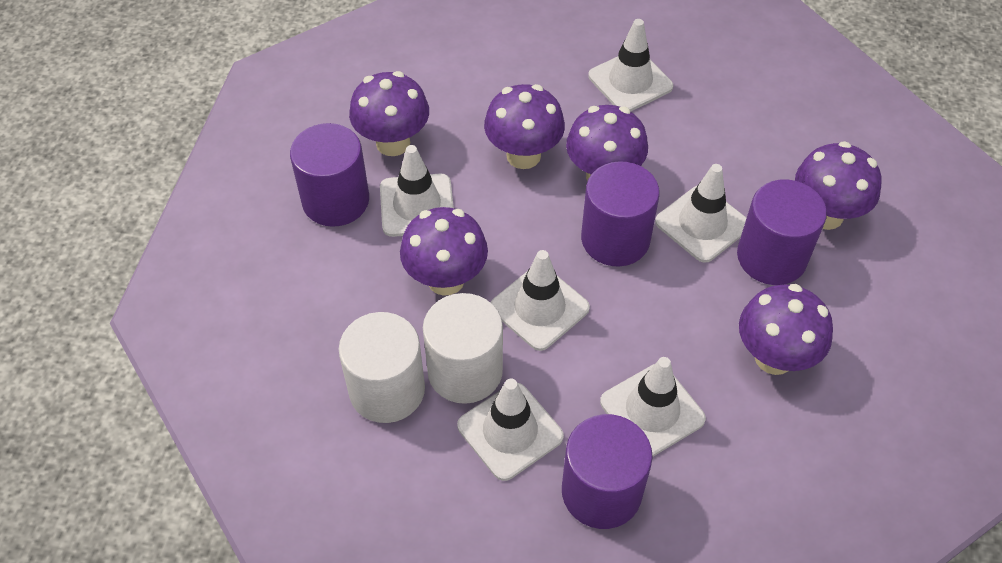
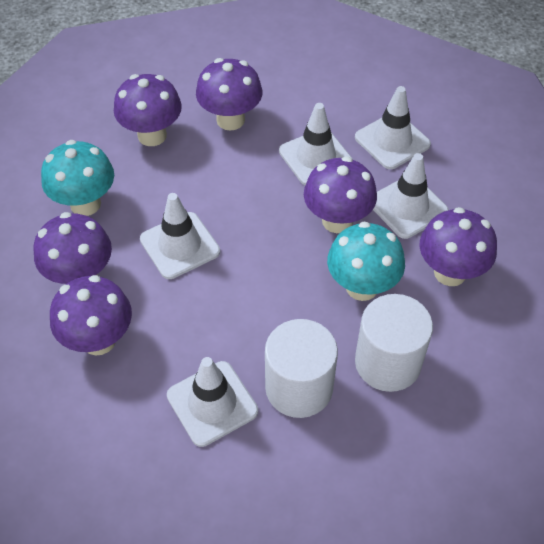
purple cylinder: 4 -> 0
turquoise mushroom: 0 -> 2
white traffic cone: 6 -> 5

